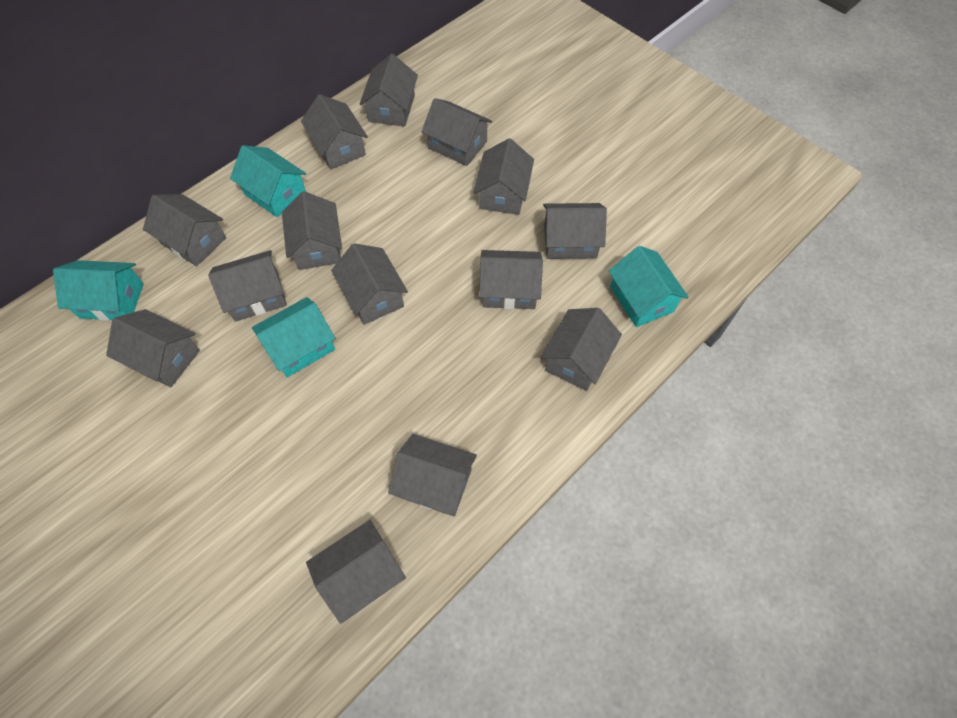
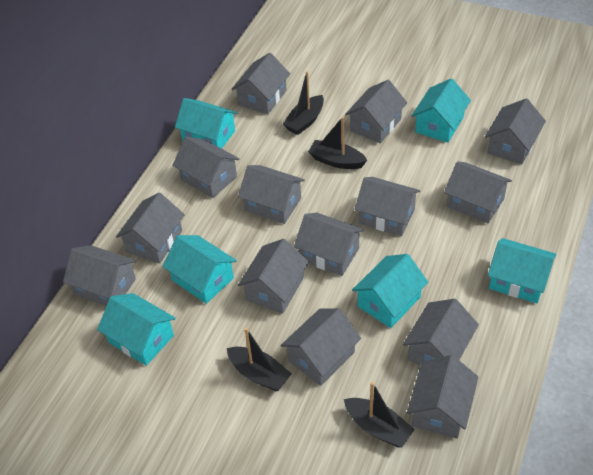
black boat: 0 -> 4
turquoise house: 4 -> 6

